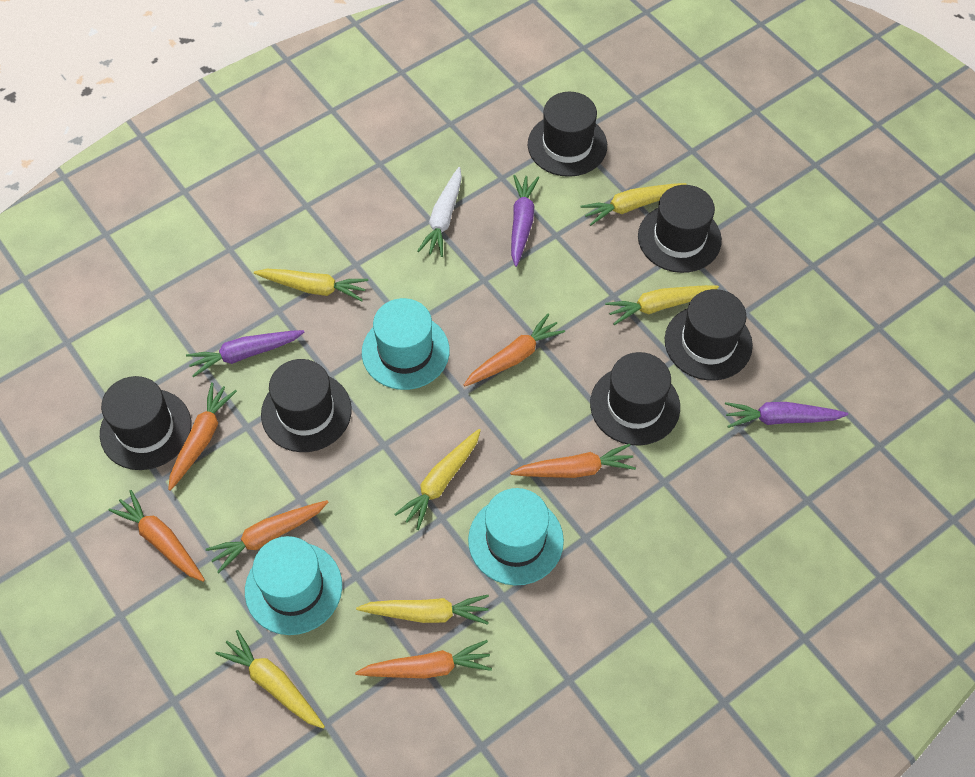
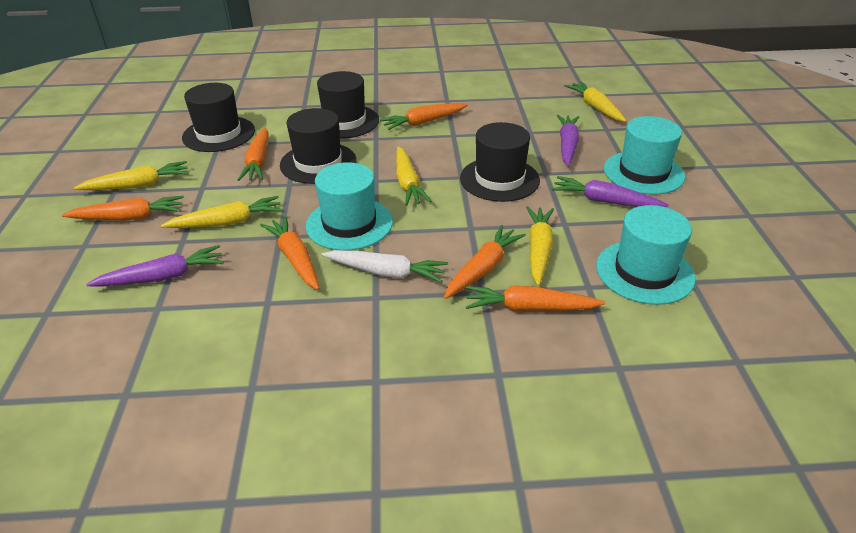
black hat: 6 -> 4
yellow carrot: 6 -> 5

